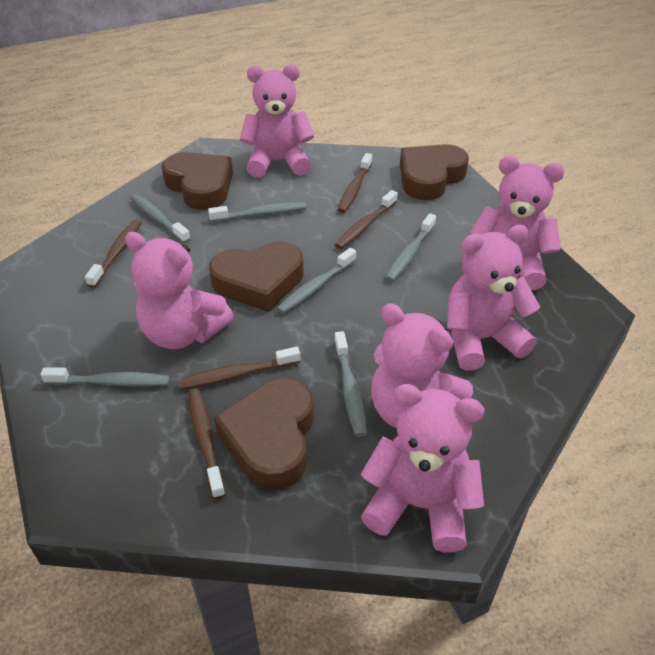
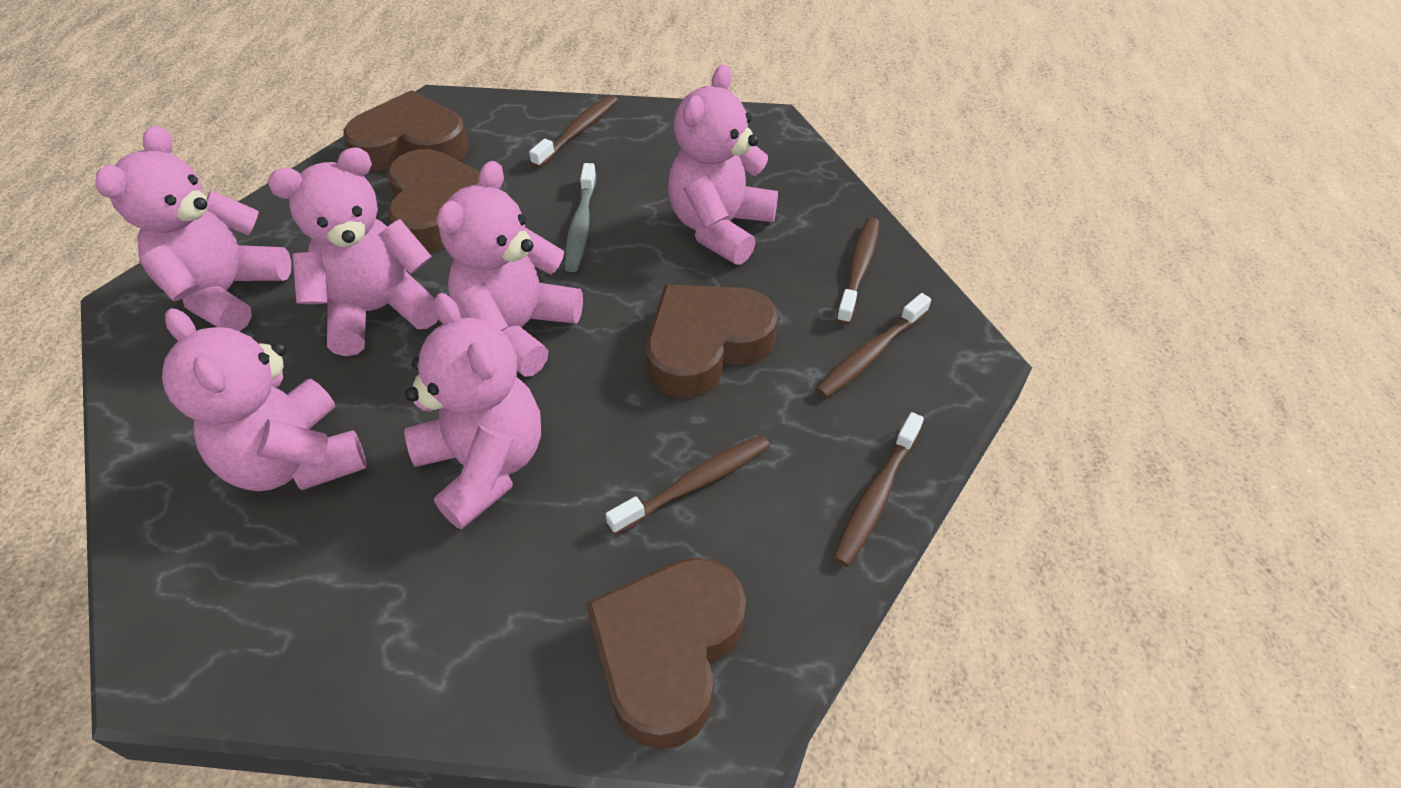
grey toothbrush: 6 -> 1

